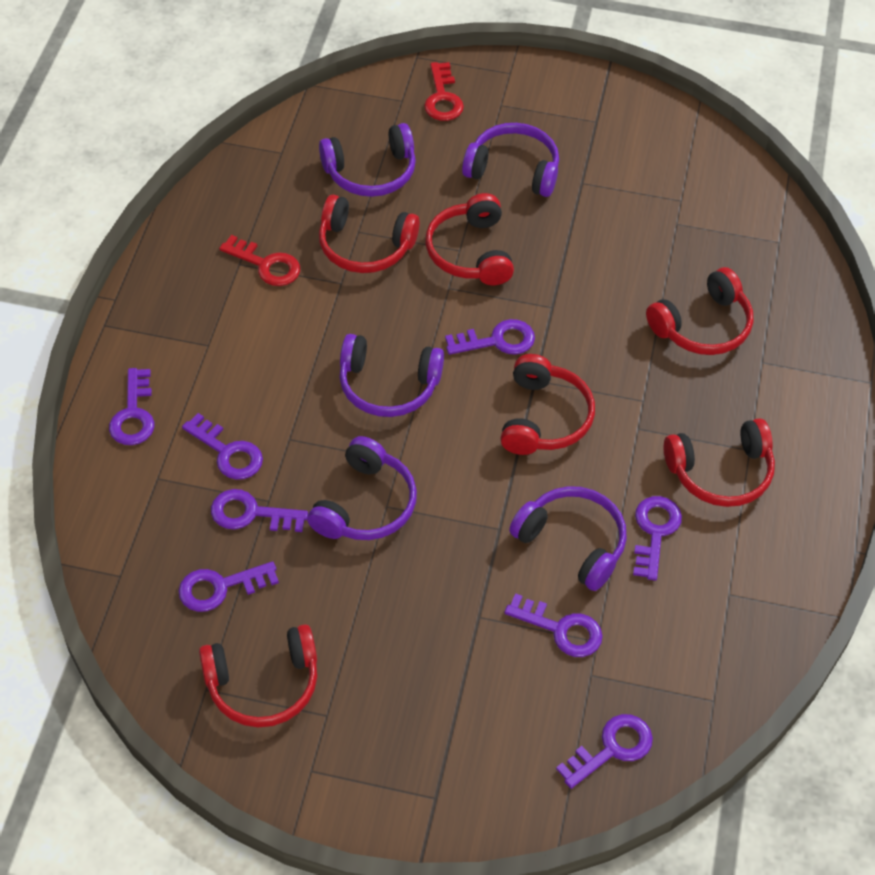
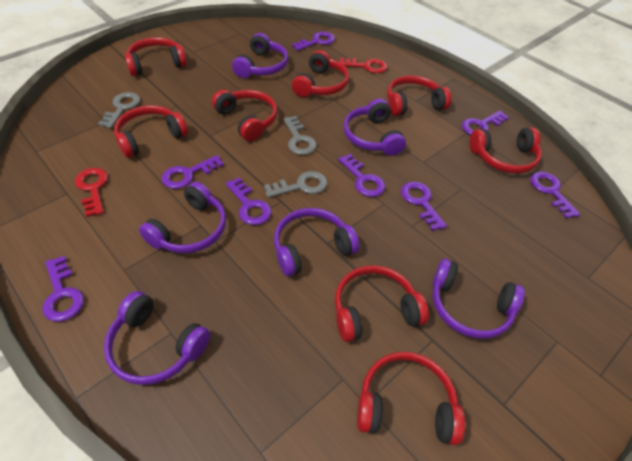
grey key: 0 -> 3
purple headphones: 5 -> 6
red headphones: 6 -> 8

